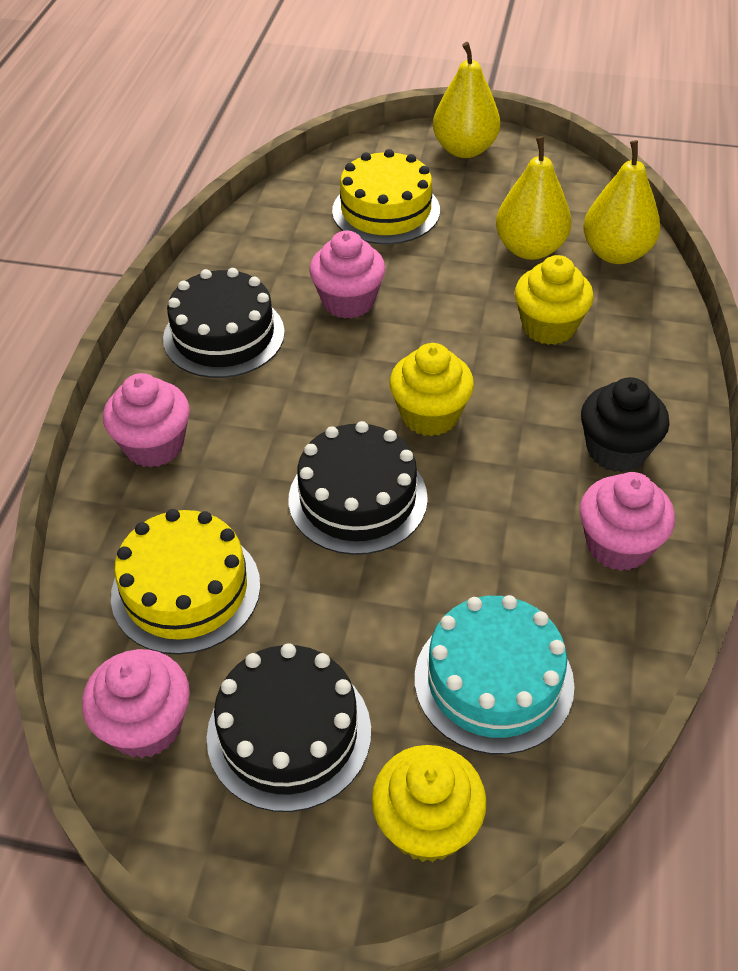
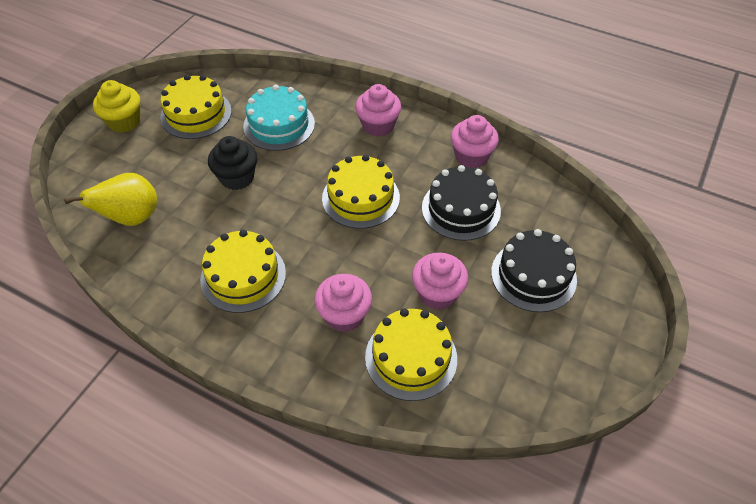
black cake: 3 -> 2
yellow cake: 2 -> 4
yellow cupcake: 3 -> 1
yellow pear: 3 -> 1

